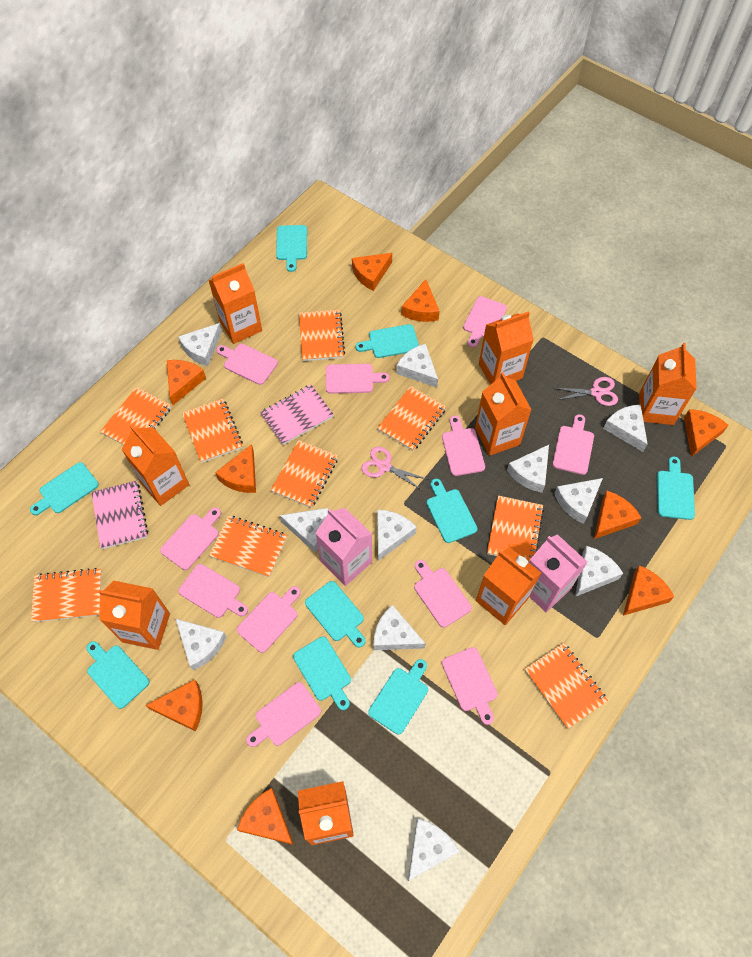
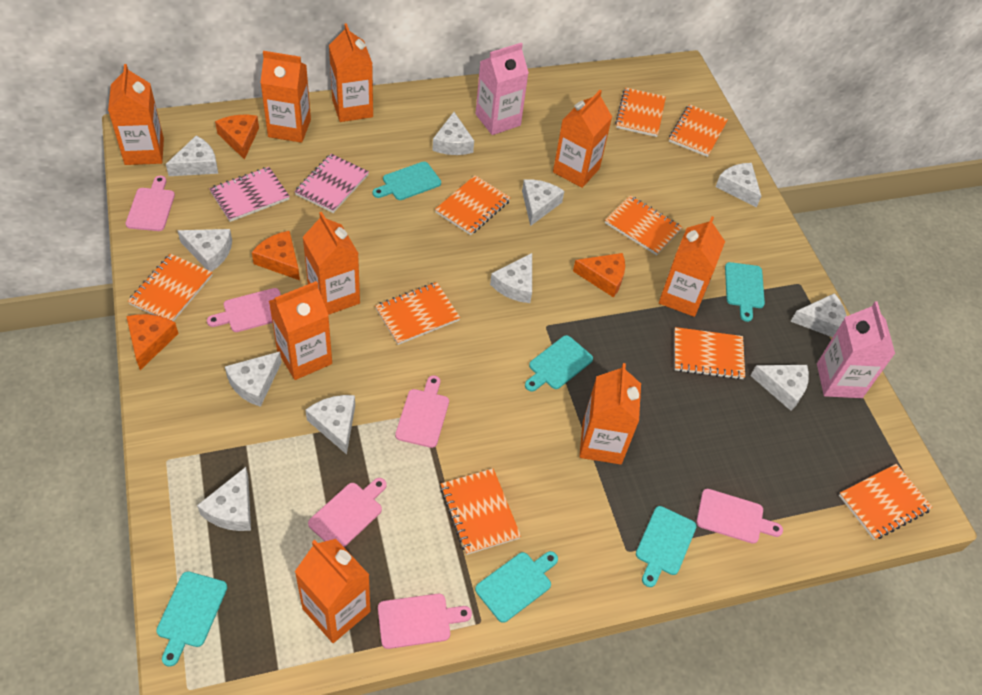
orange carton: 8 -> 9
orange cheese: 9 -> 4
pink cutting board: 11 -> 6
pink scissors: 2 -> 0
turquoise cutting board: 9 -> 6

